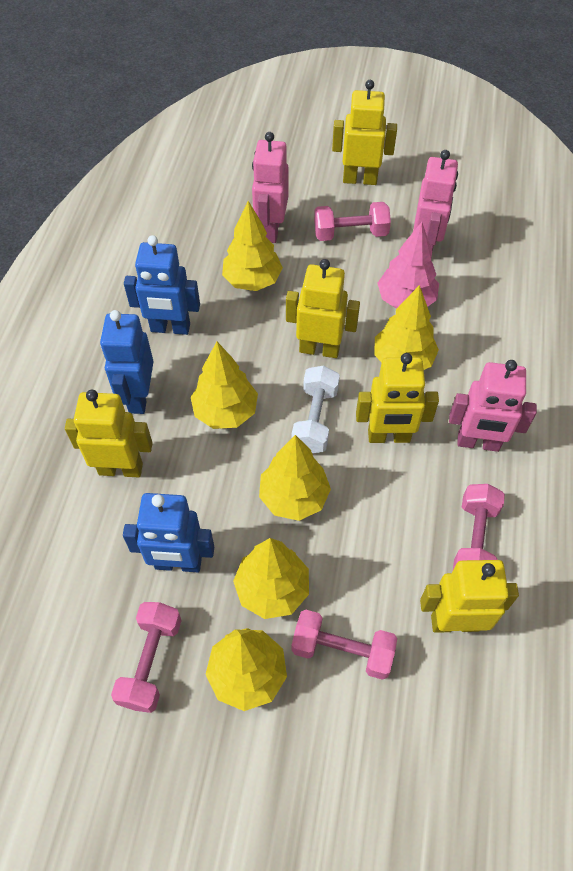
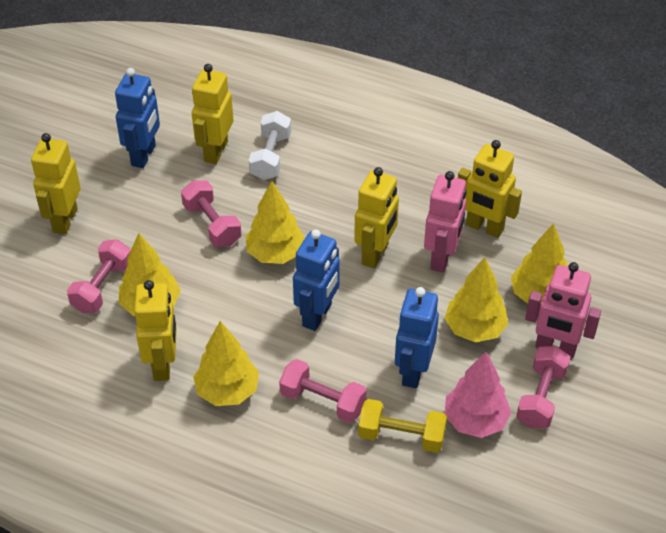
pink robot: 3 -> 2
yellow dumbbell: 0 -> 1
yellow tree: 6 -> 5

